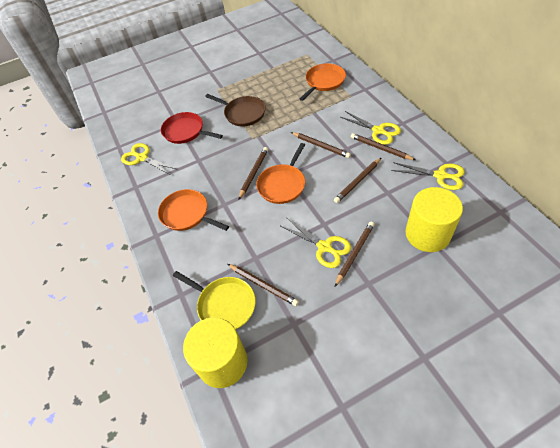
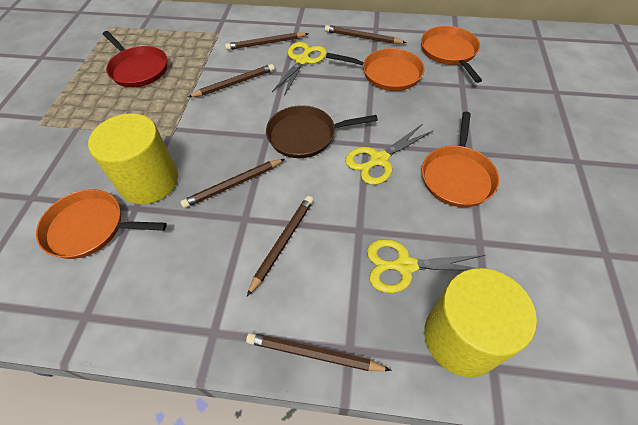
orange pan: 3 -> 4
yellow pan: 1 -> 0
yellow scissors: 4 -> 3

